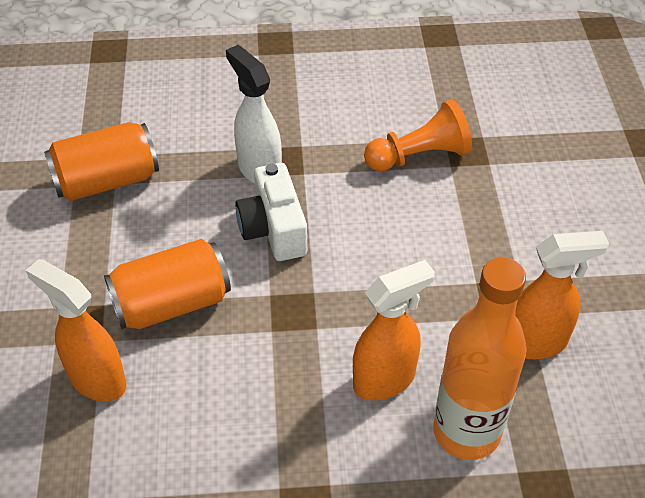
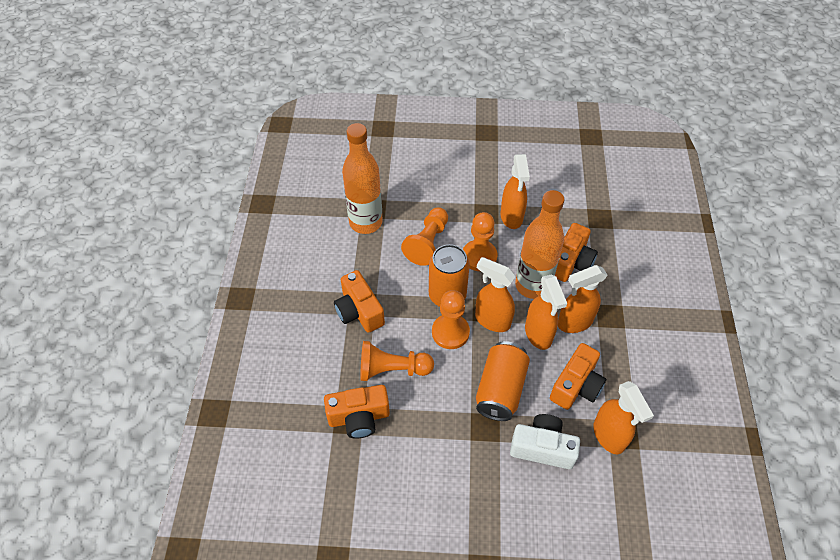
orange bottle: 1 -> 2
orange camera: 0 -> 4
orange pawn: 1 -> 4
orange spray bottle: 3 -> 5
white spray bottle: 1 -> 0

